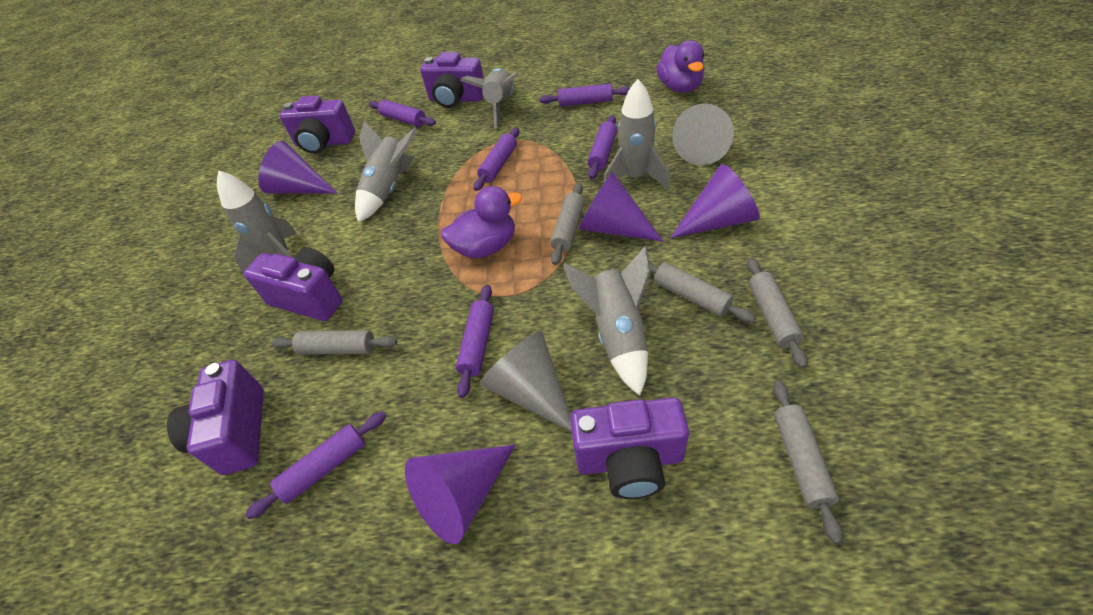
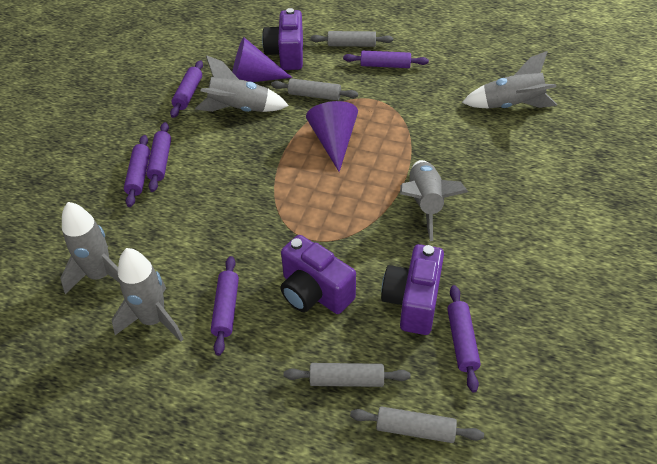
grey cone: 2 -> 0
grey rolling pin: 5 -> 4
purple camera: 5 -> 3
purple cone: 4 -> 2
purple duck: 2 -> 0

